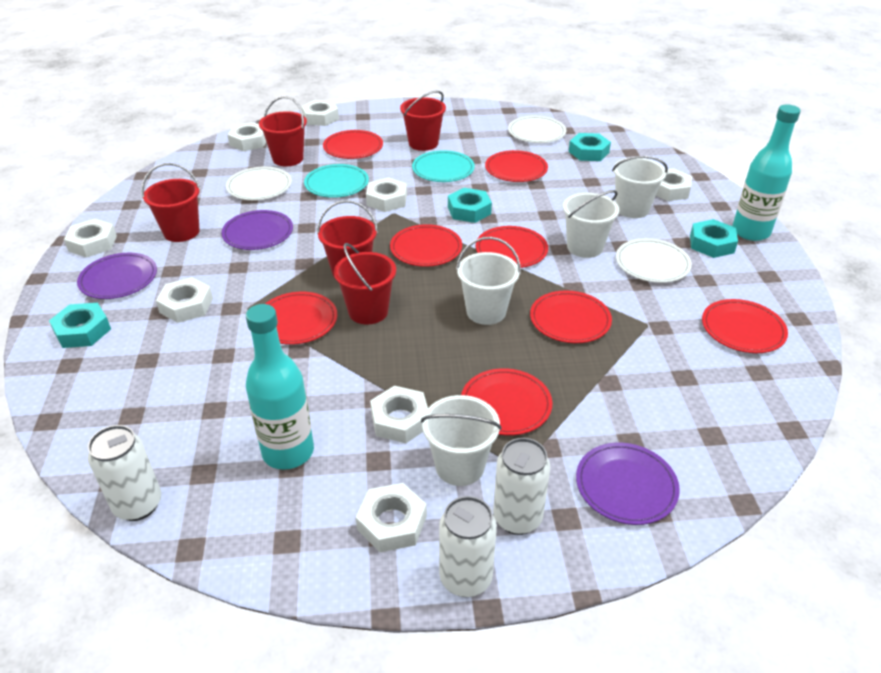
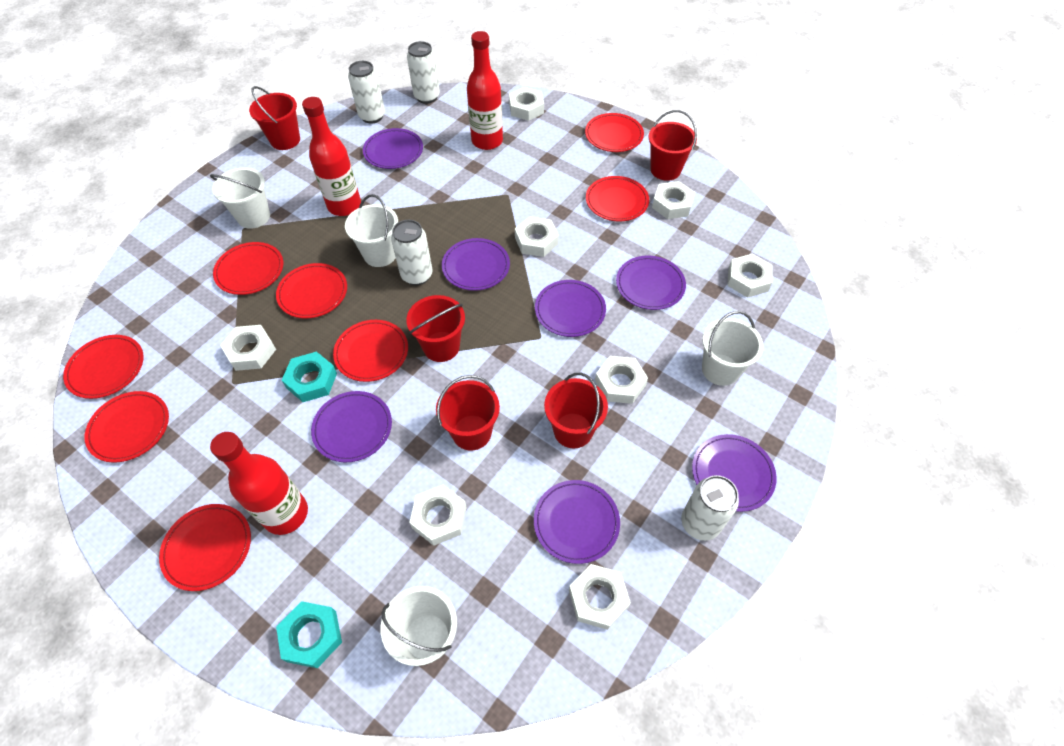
purple plate: 3 -> 7
red bottle: 0 -> 3
turquoise bottle: 2 -> 0
turquoise nut: 4 -> 2
turquoise plate: 2 -> 0
white can: 3 -> 4
white plate: 3 -> 0

